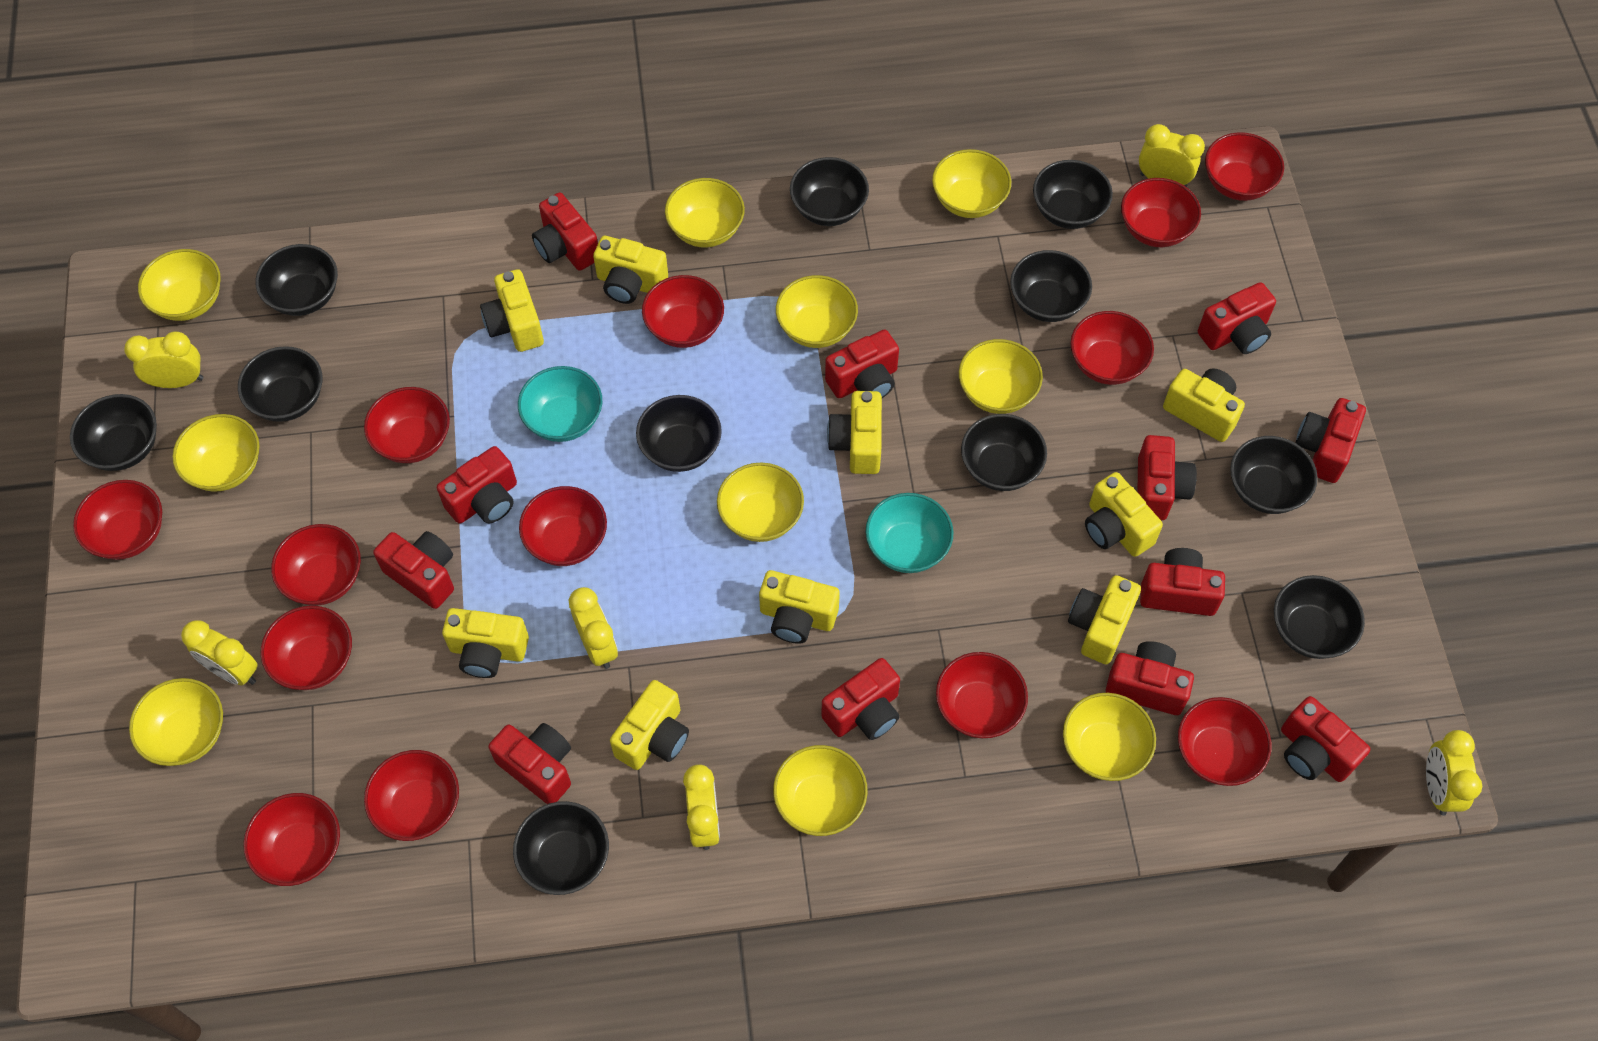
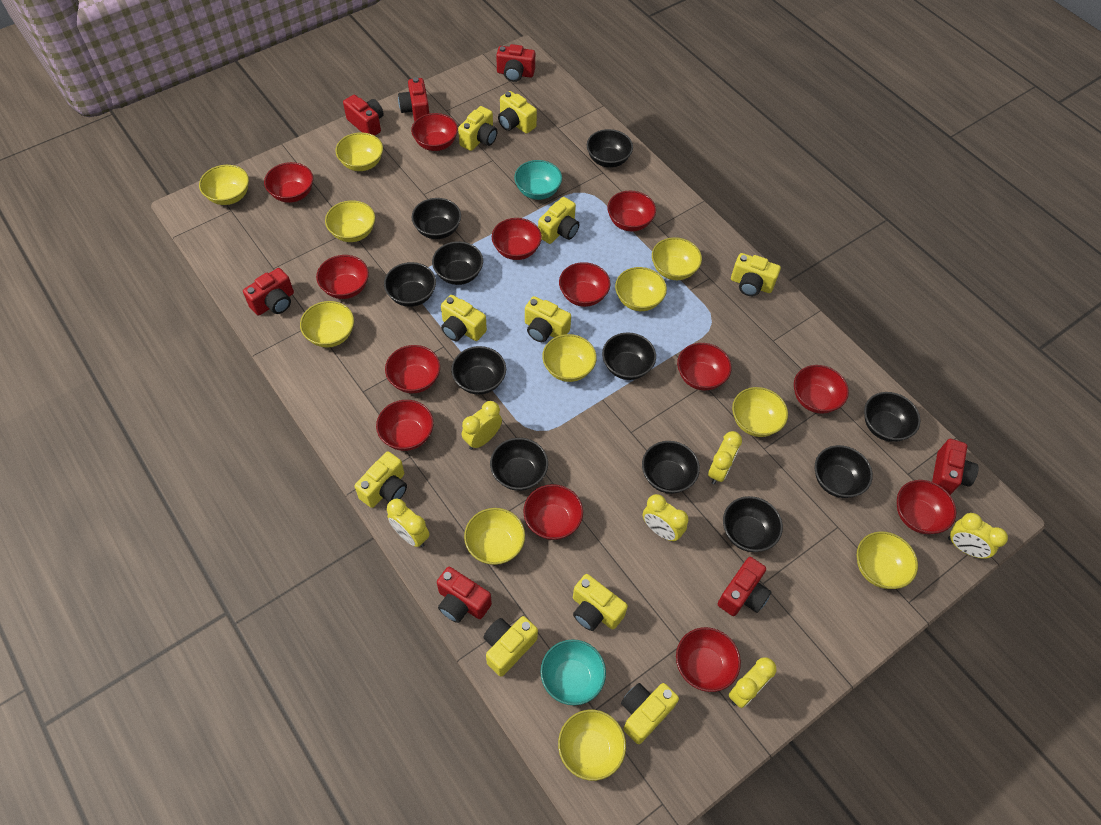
red camera: 12 -> 7
yellow bowl: 10 -> 11
yellow camera: 9 -> 10

